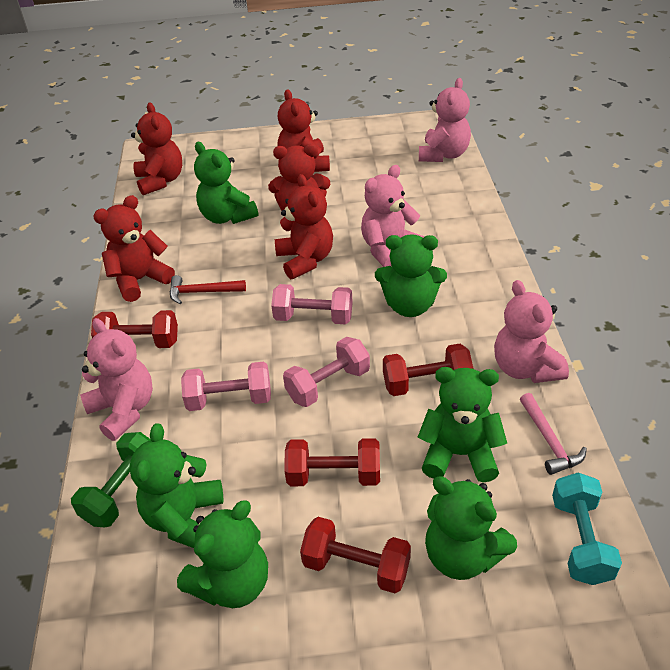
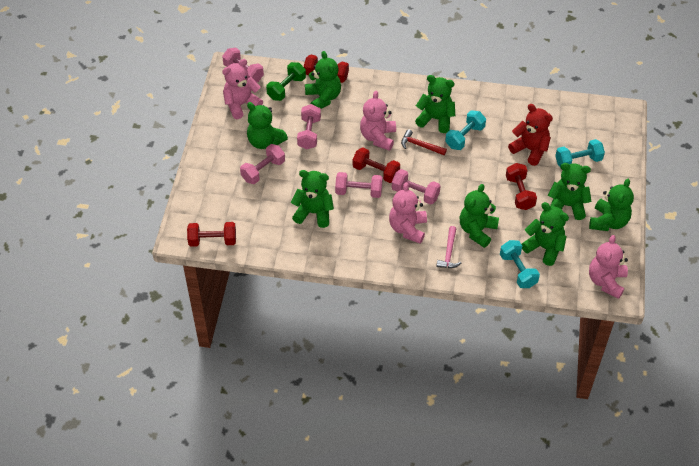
green teddy bear: 6 -> 8
pink dumbbell: 3 -> 5
red teddy bear: 5 -> 1
turquoise dumbbell: 1 -> 3

